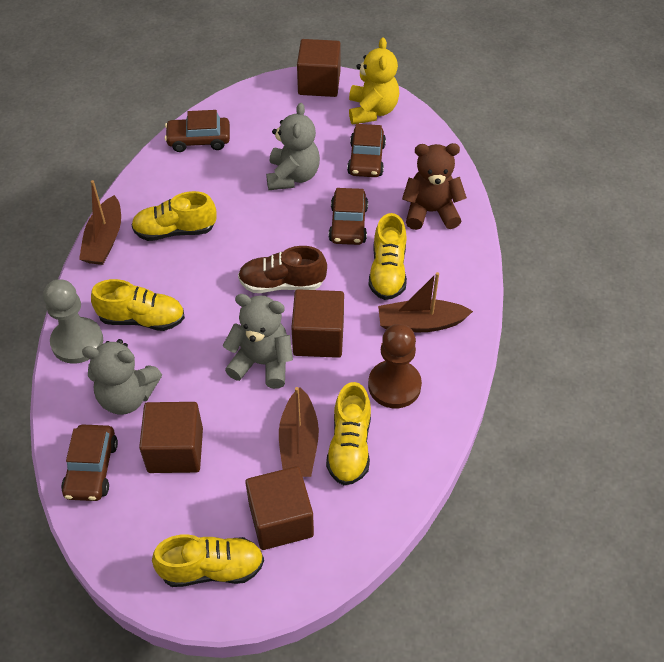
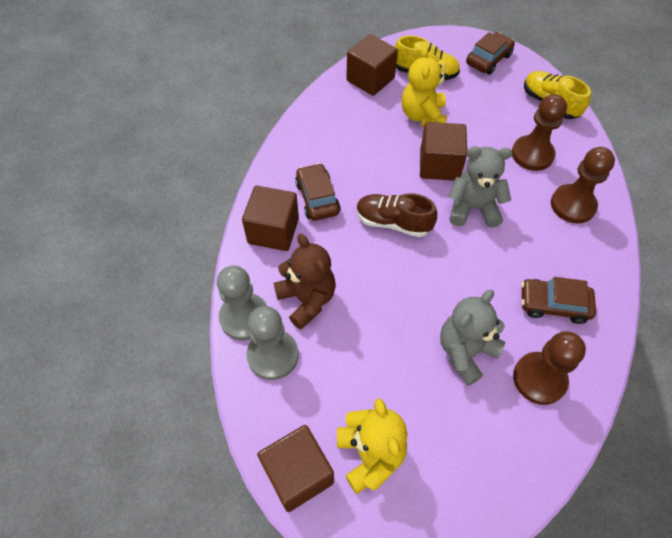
brown boat: 3 -> 0
brown car: 4 -> 3
brown pawn: 1 -> 3
grey pawn: 1 -> 2
grey teddy bear: 3 -> 2
yellow shoe: 5 -> 2
yellow teddy bear: 1 -> 2

